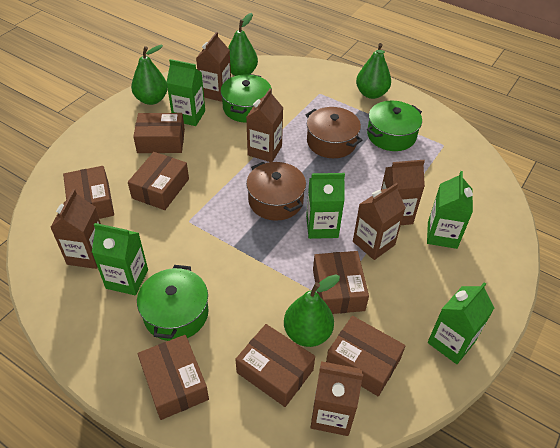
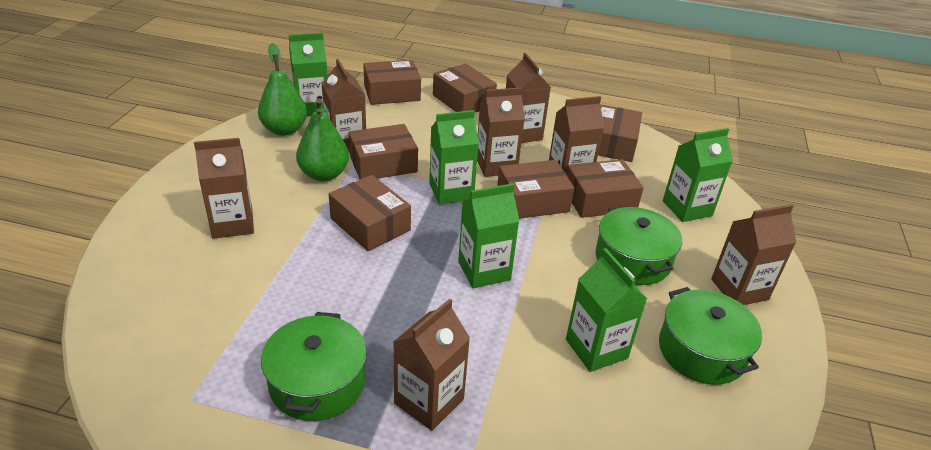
brown carton: 6 -> 7
brown pot: 2 -> 0
green pear: 4 -> 2

